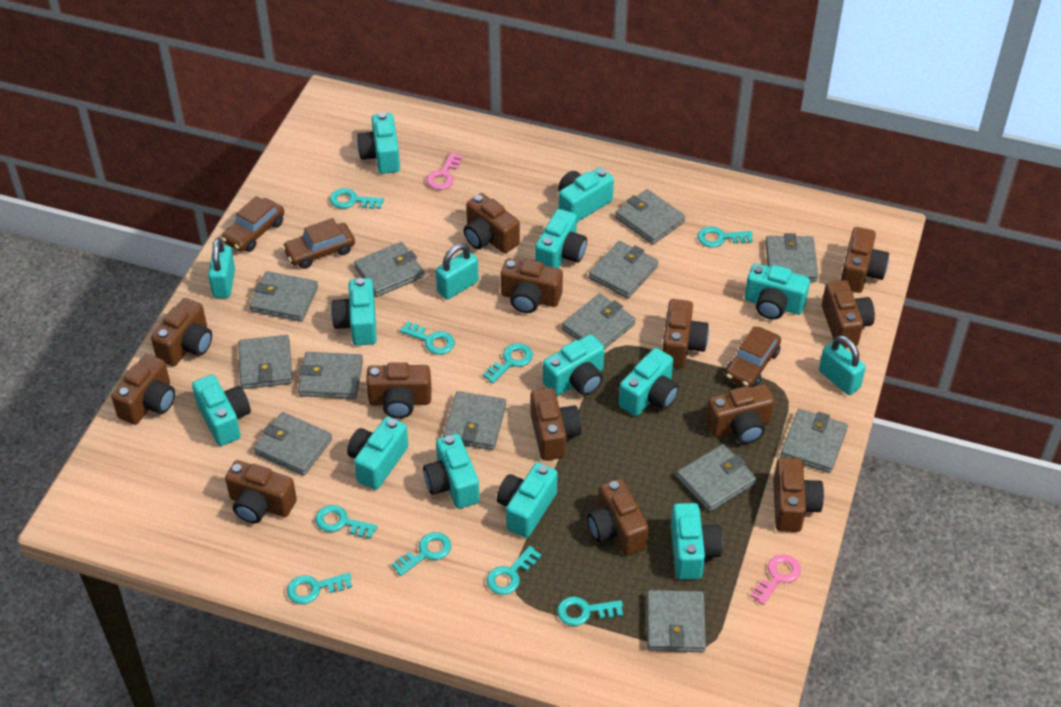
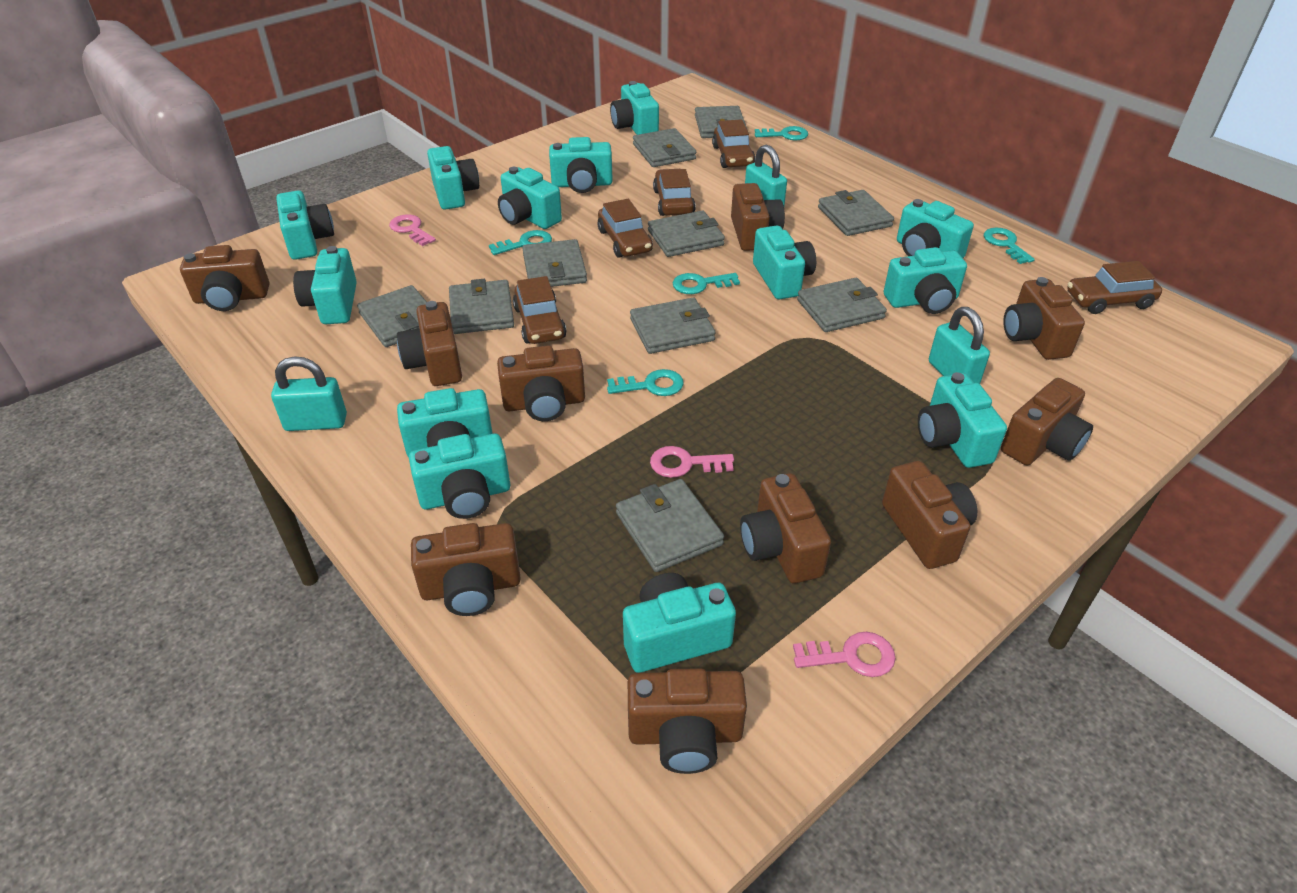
brown camera: 13 -> 10
brown car: 3 -> 5
grey wallet: 13 -> 10
pink key: 2 -> 3
turquoise camera: 12 -> 13
turquoise key: 9 -> 5

